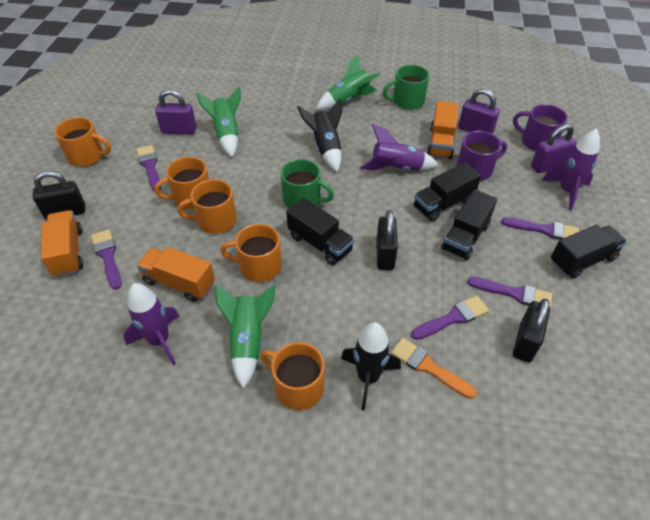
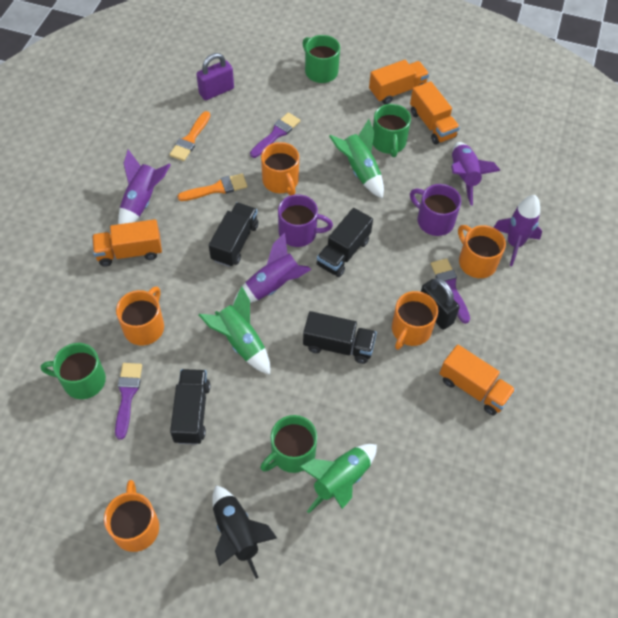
black padlock: 3 -> 1
black rocket: 2 -> 1
green mug: 2 -> 4
orange brush: 1 -> 2
orange truck: 3 -> 4
purple brush: 5 -> 3
purple padlock: 3 -> 1
purple rocket: 3 -> 4

